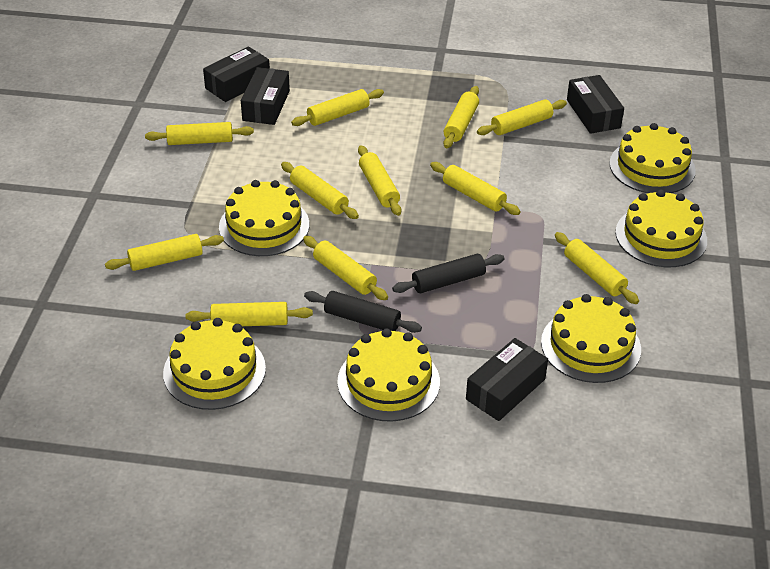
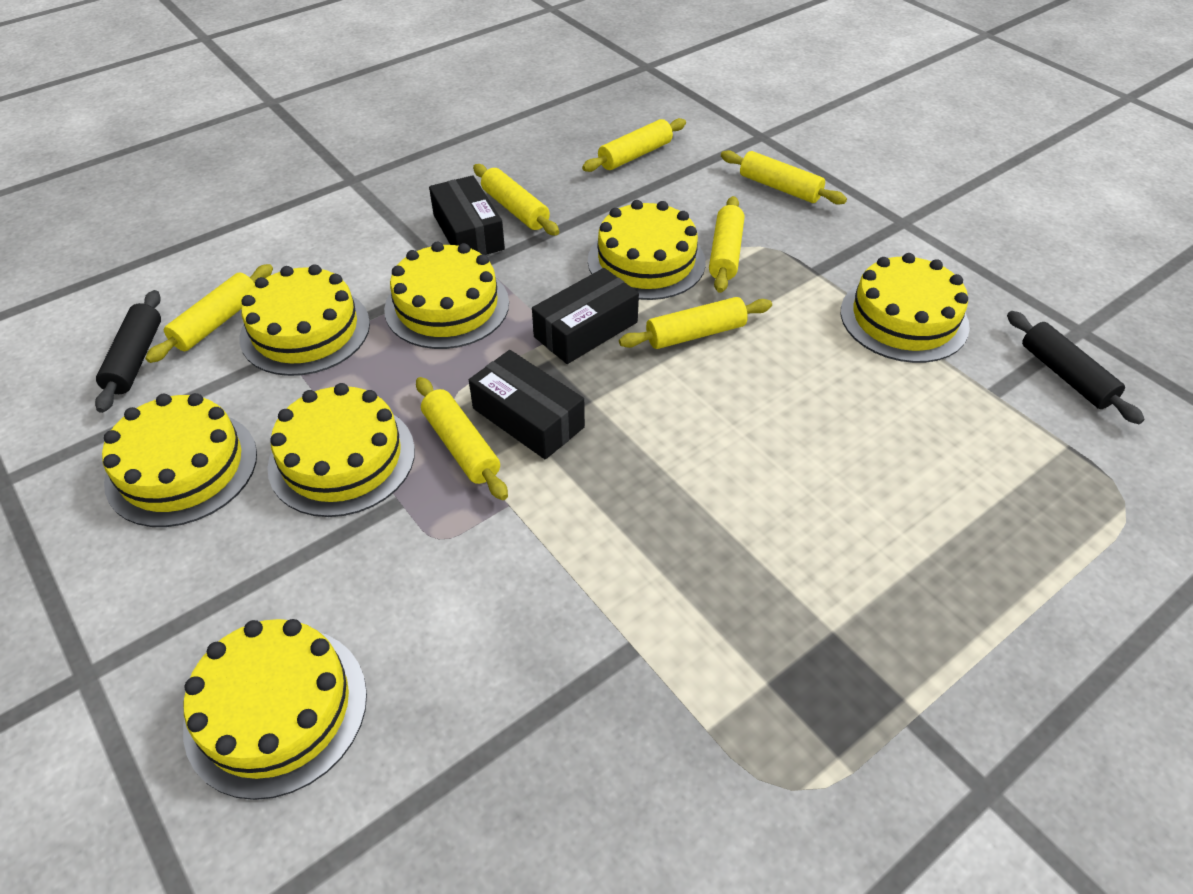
black box: 4 -> 3
yellow cake: 6 -> 7
yellow rolling pin: 11 -> 7

